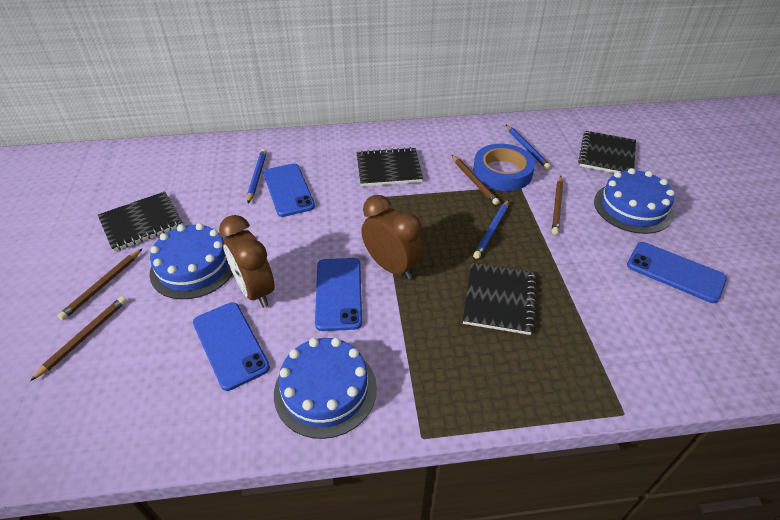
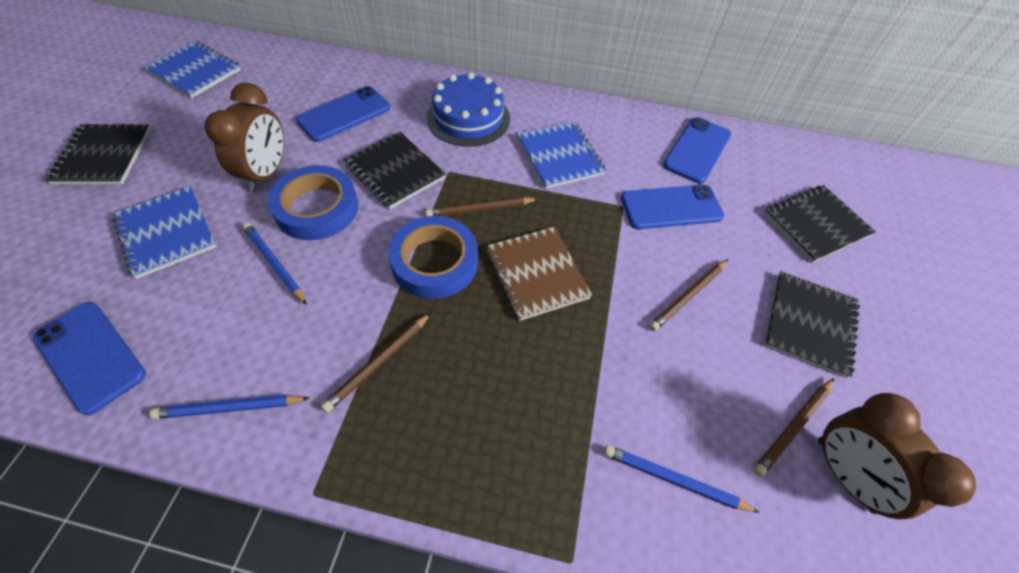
blue cake: 3 -> 1
blue notebook: 0 -> 3
blue tape: 1 -> 2
brown notebook: 0 -> 1

